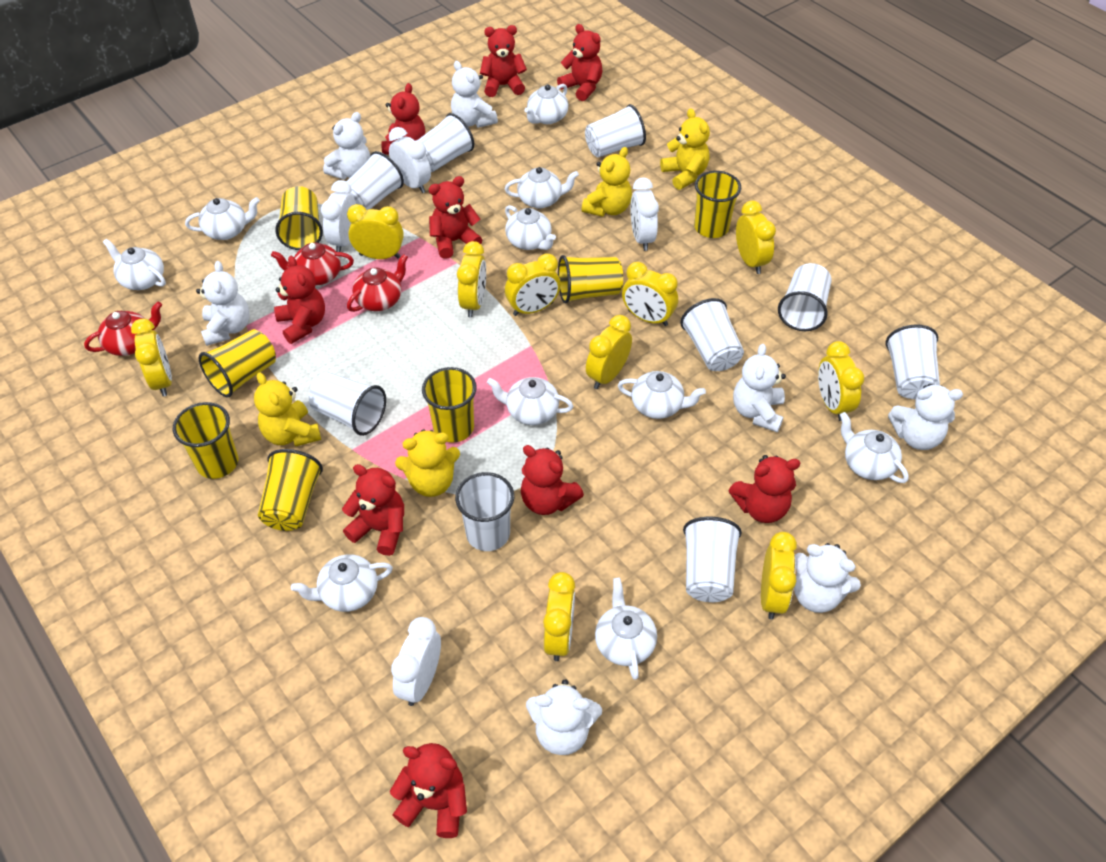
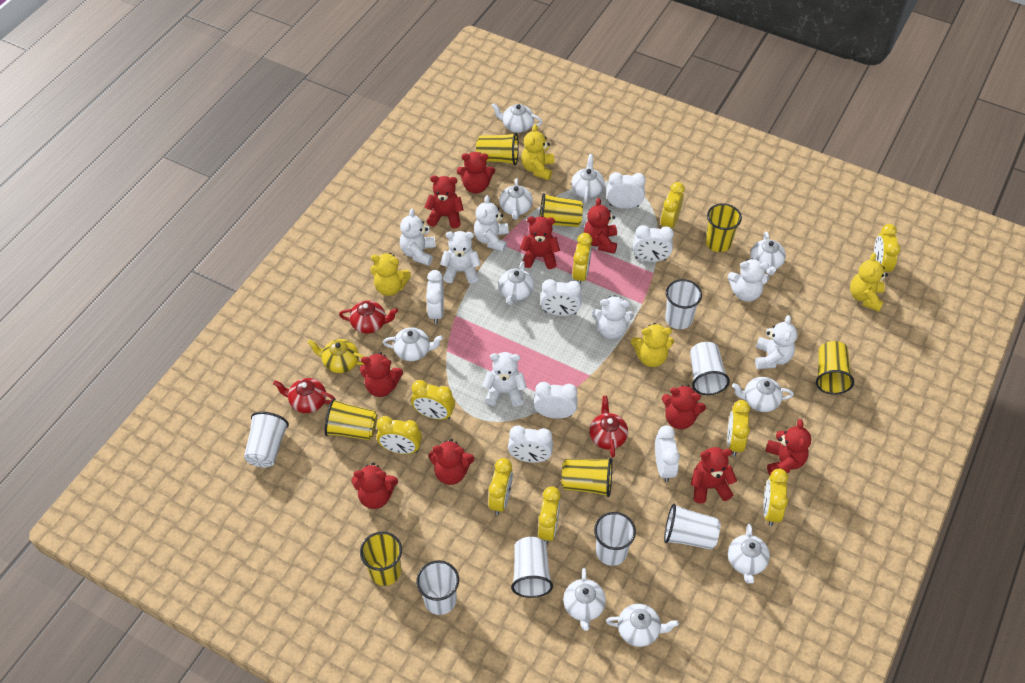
red teddy bear: 9 -> 10
white clock: 4 -> 7
white cup: 9 -> 7
yellow clock: 10 -> 9
yellow teapot: 0 -> 1

